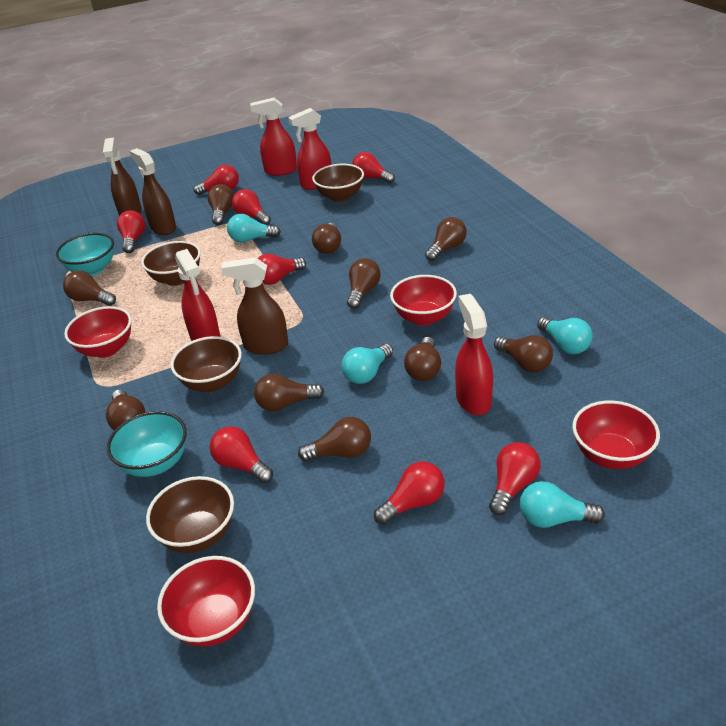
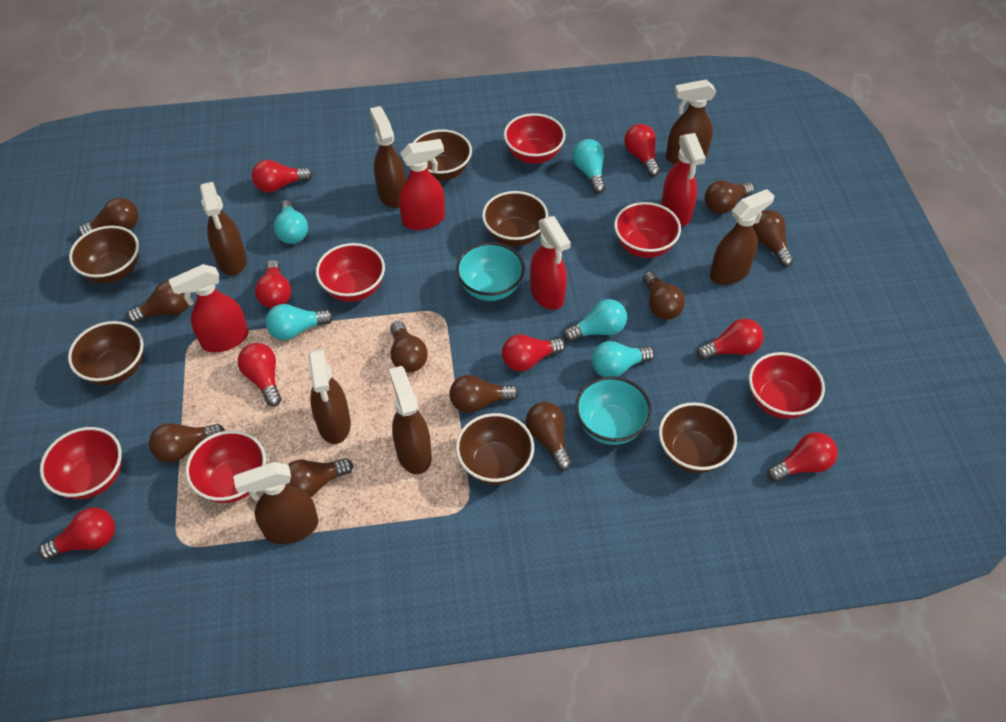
brown bowl: 4 -> 6
brown spray bottle: 3 -> 7
red bowl: 4 -> 6
turquoise light bulb: 4 -> 5

